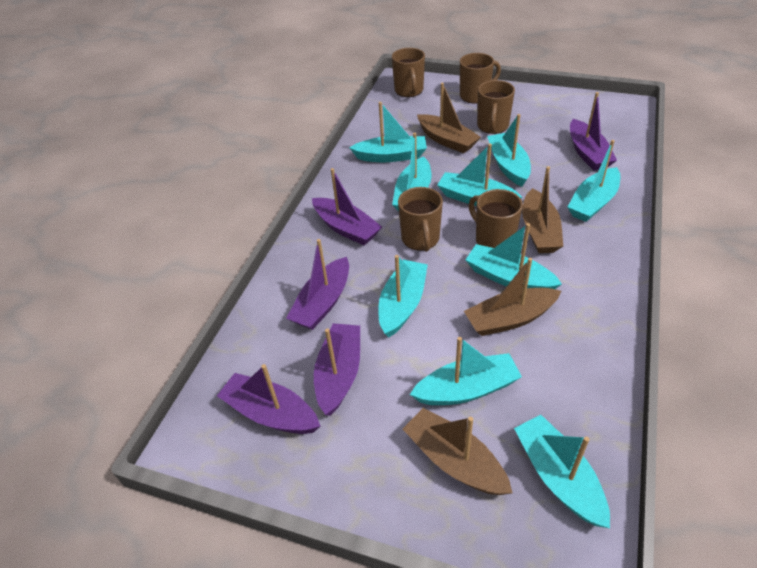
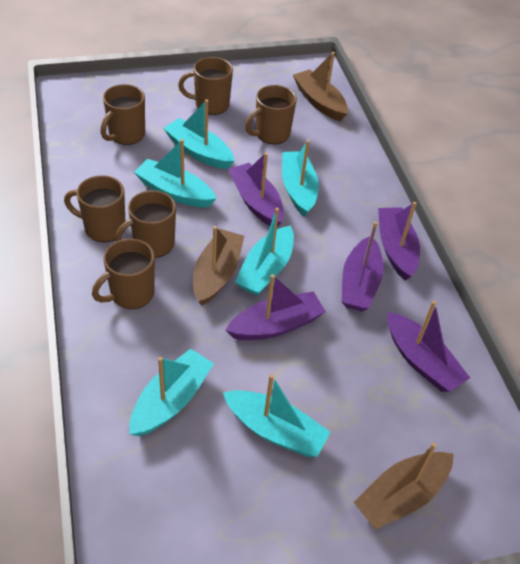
brown boat: 4 -> 3
brown mug: 5 -> 6
turquoise boat: 9 -> 6

